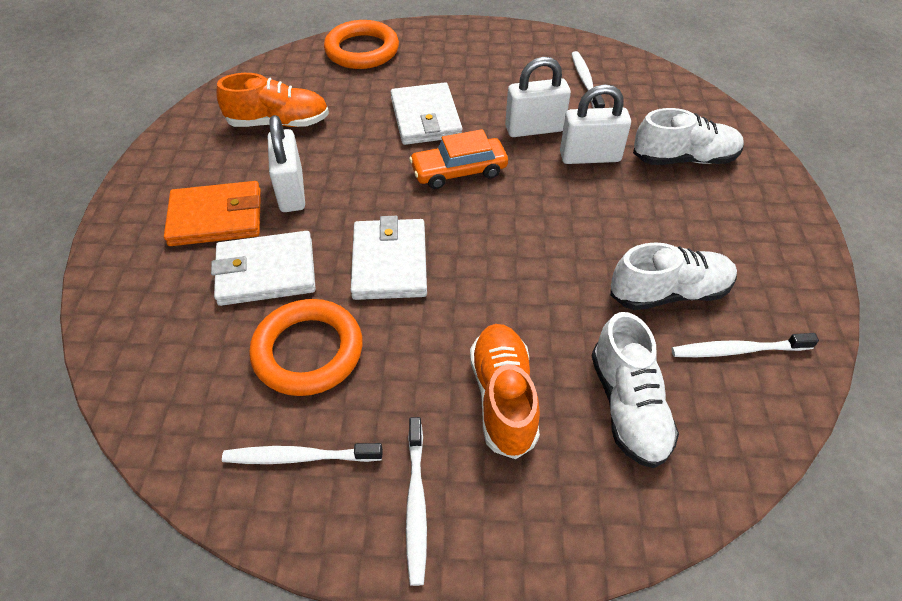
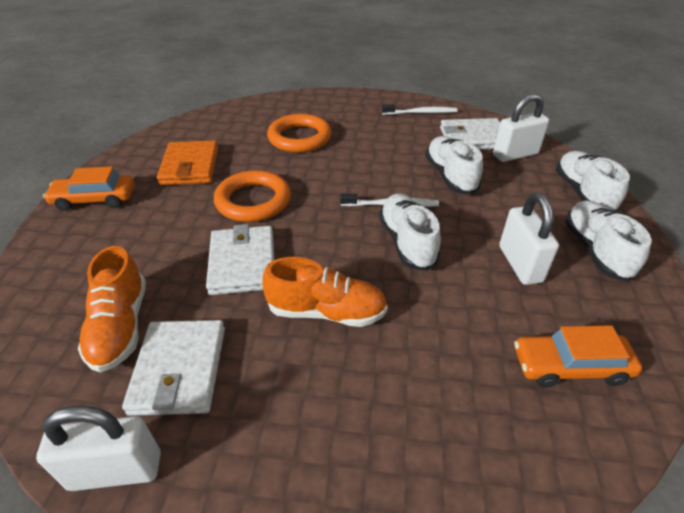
orange car: 1 -> 2
white shoe: 3 -> 4
white toothbrush: 4 -> 2

